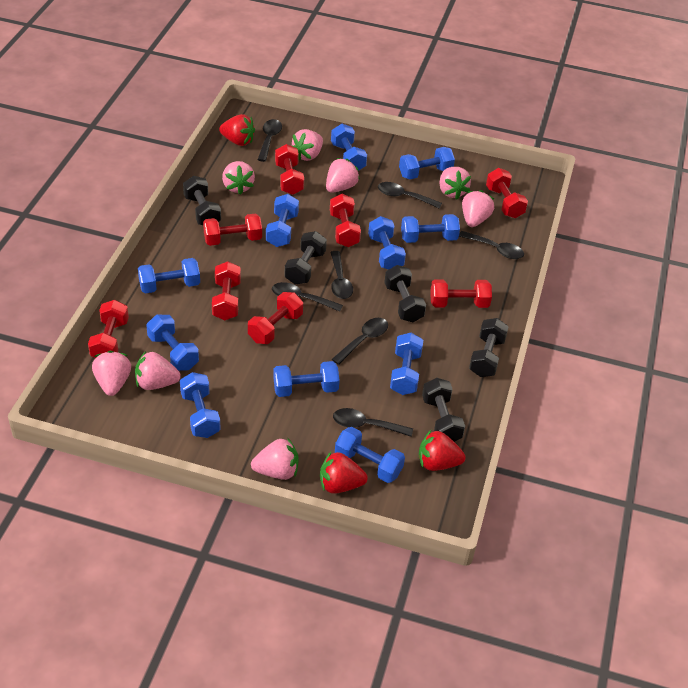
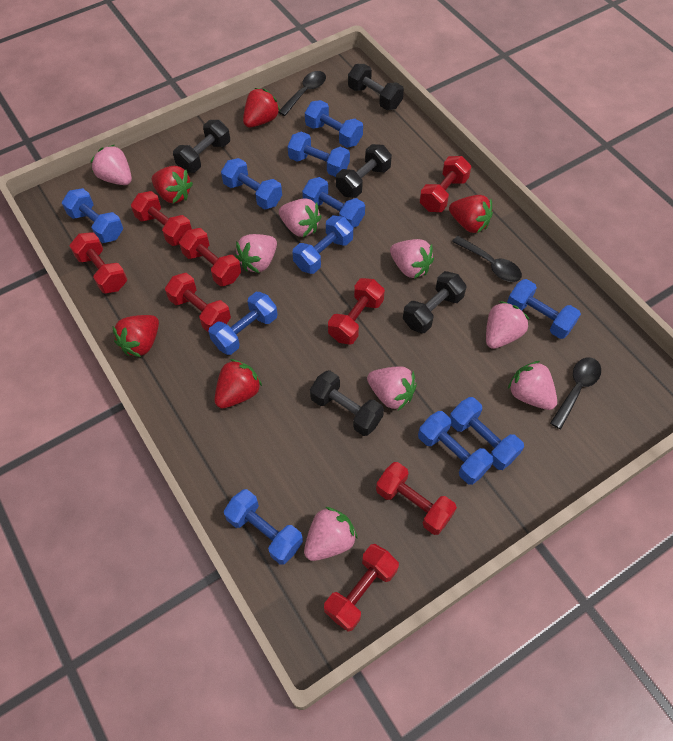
black spoon: 7 -> 3
red strawberry: 3 -> 5

